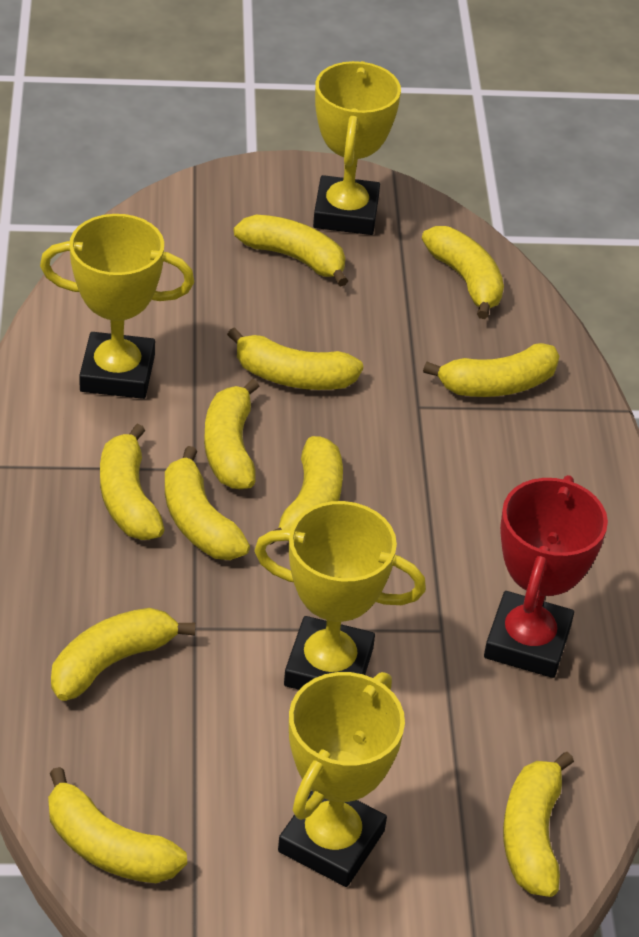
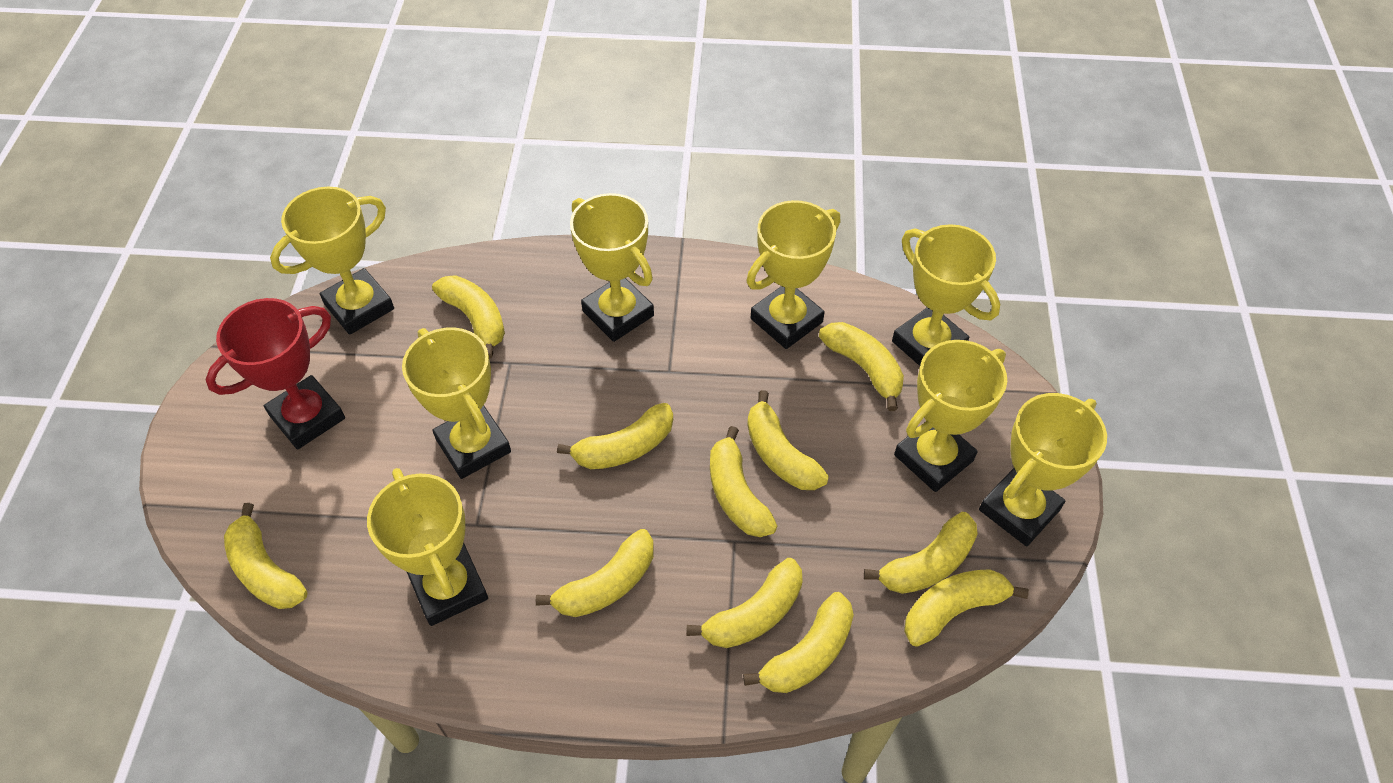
yellow trophy: 4 -> 8

